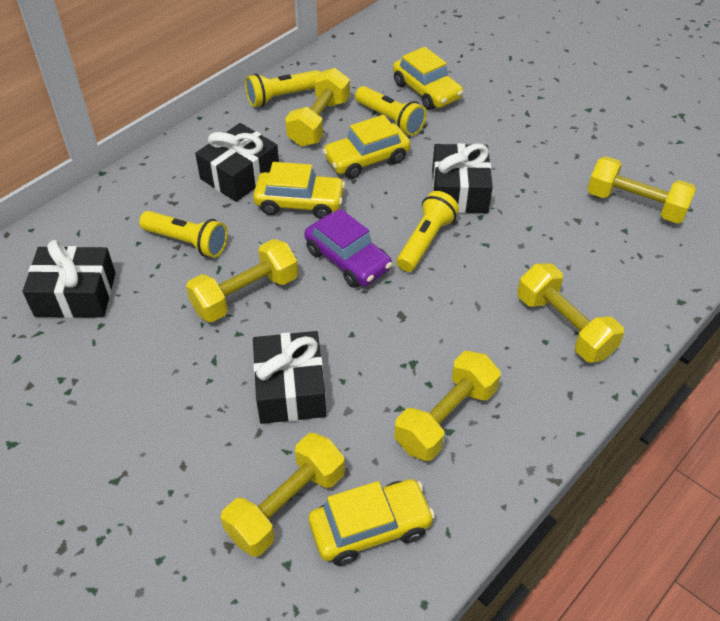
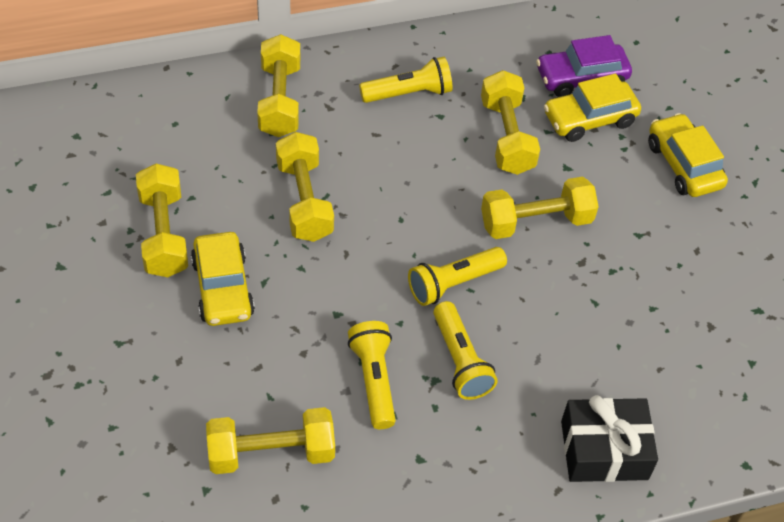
black gift: 4 -> 1
yellow car: 4 -> 3

